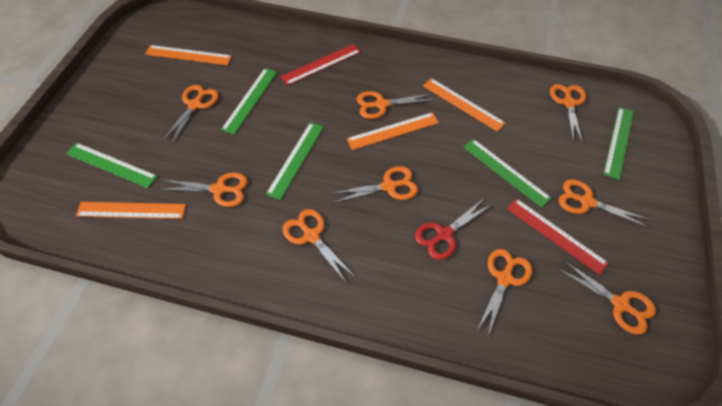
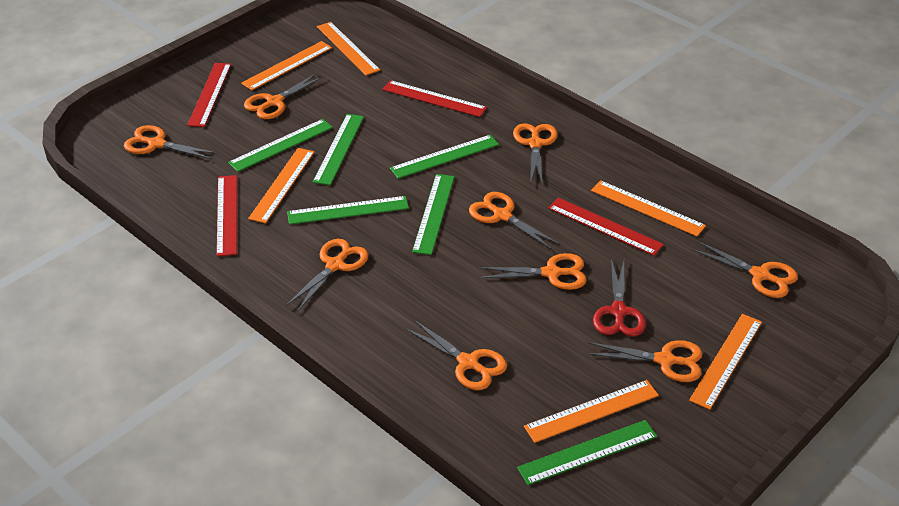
green ruler: 5 -> 6
orange ruler: 4 -> 6
red ruler: 2 -> 4

